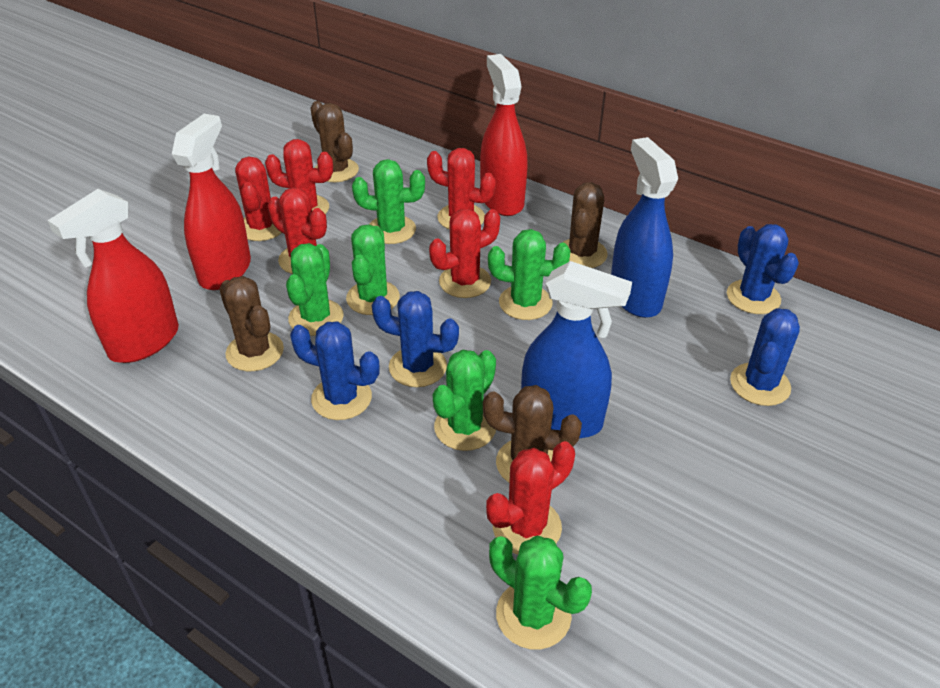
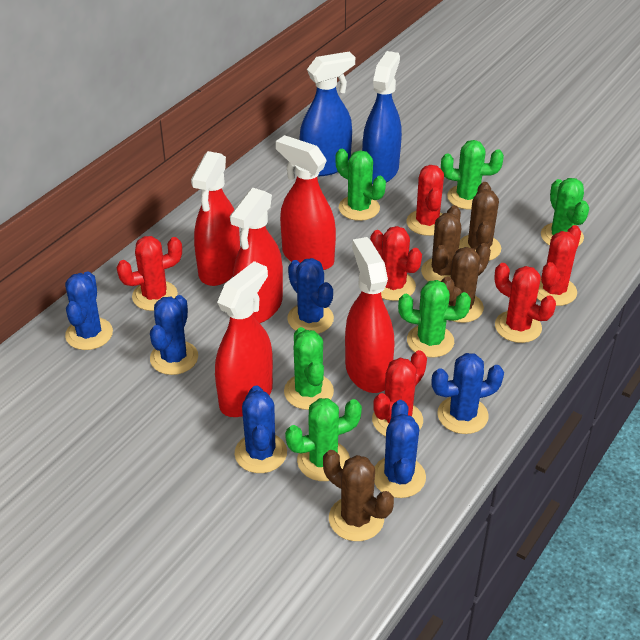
blue cactus: 4 -> 6
red spray bottle: 3 -> 5

